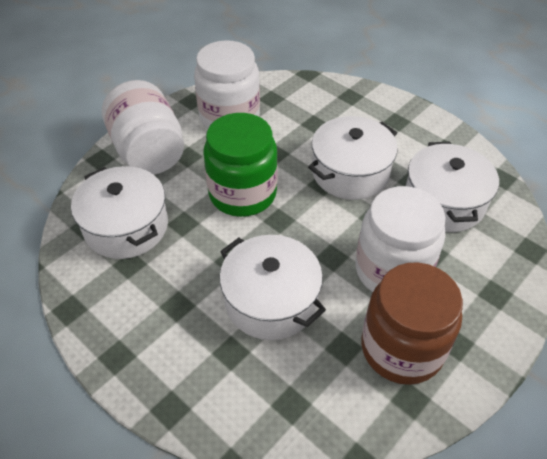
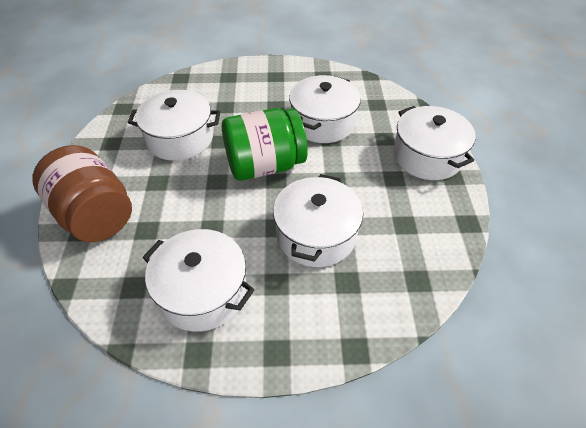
white jar: 3 -> 0
white pot: 4 -> 5

